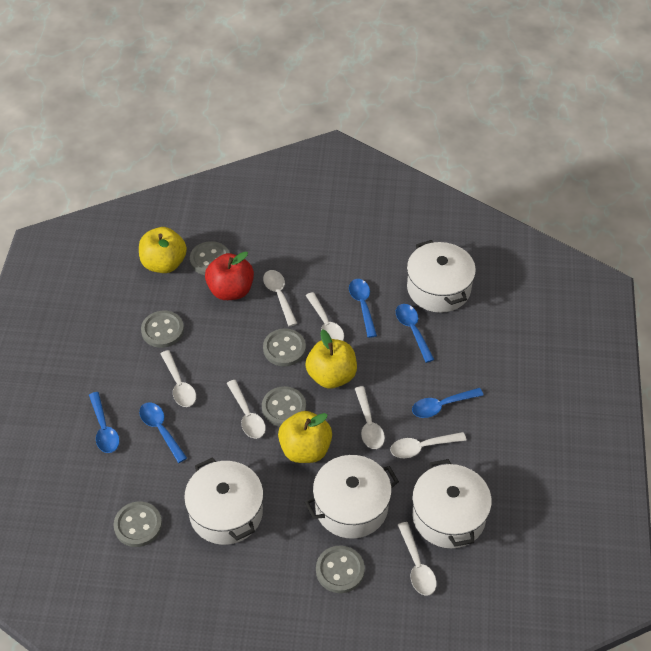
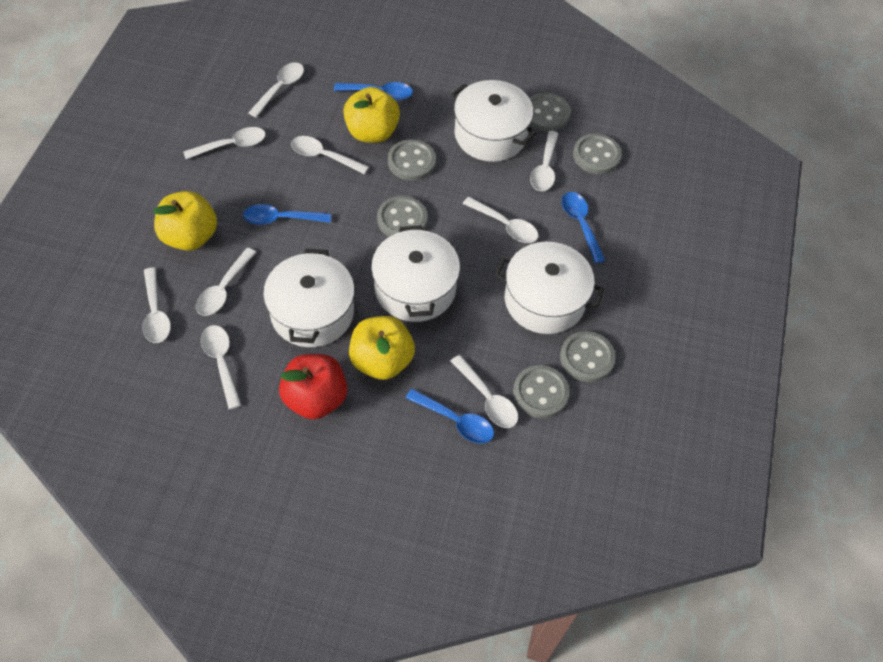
blue spoon: 5 -> 4
white spoon: 7 -> 9

